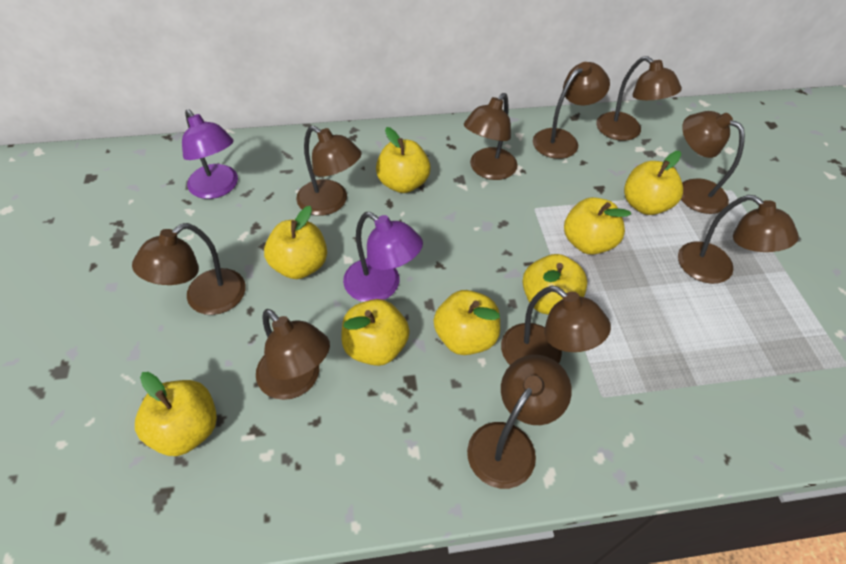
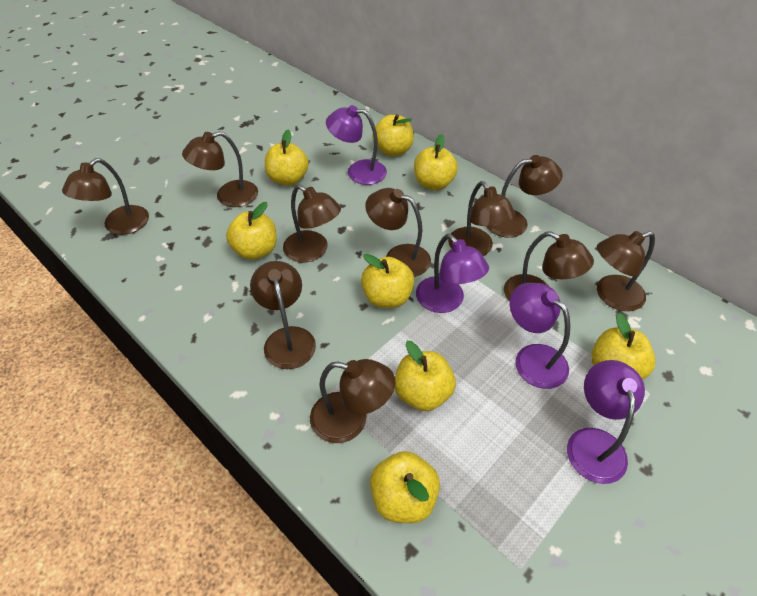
purple lamp: 2 -> 4

